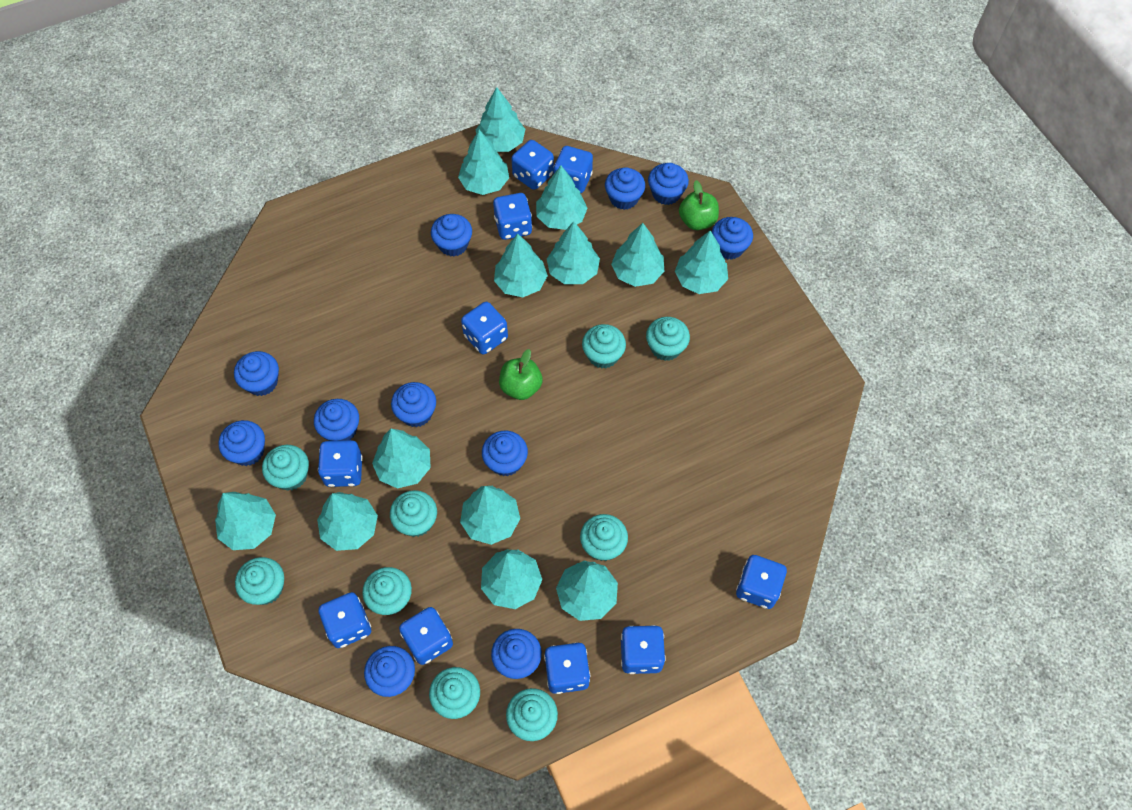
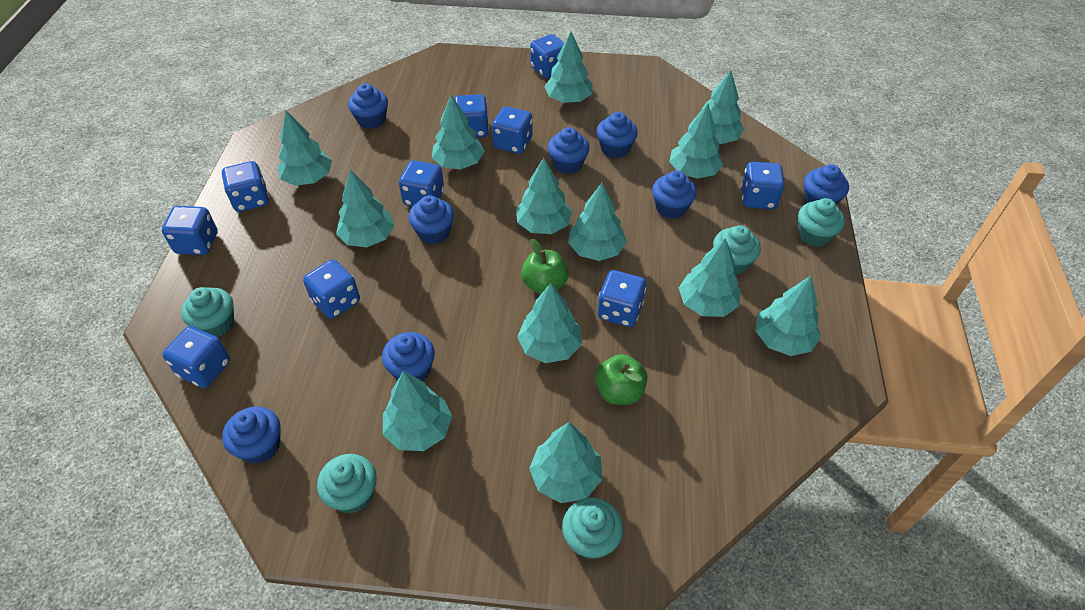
blue cupcake: 11 -> 8
turquoise cupcake: 9 -> 5

